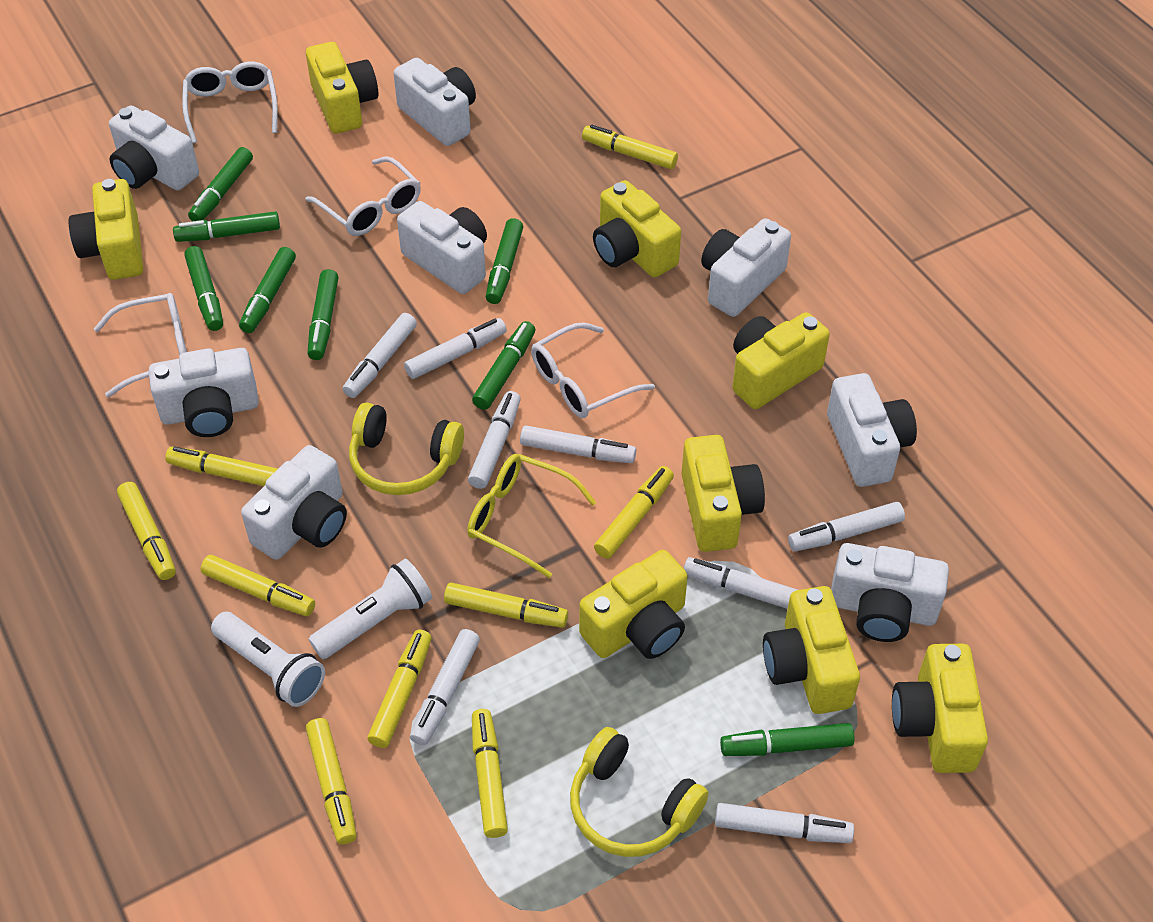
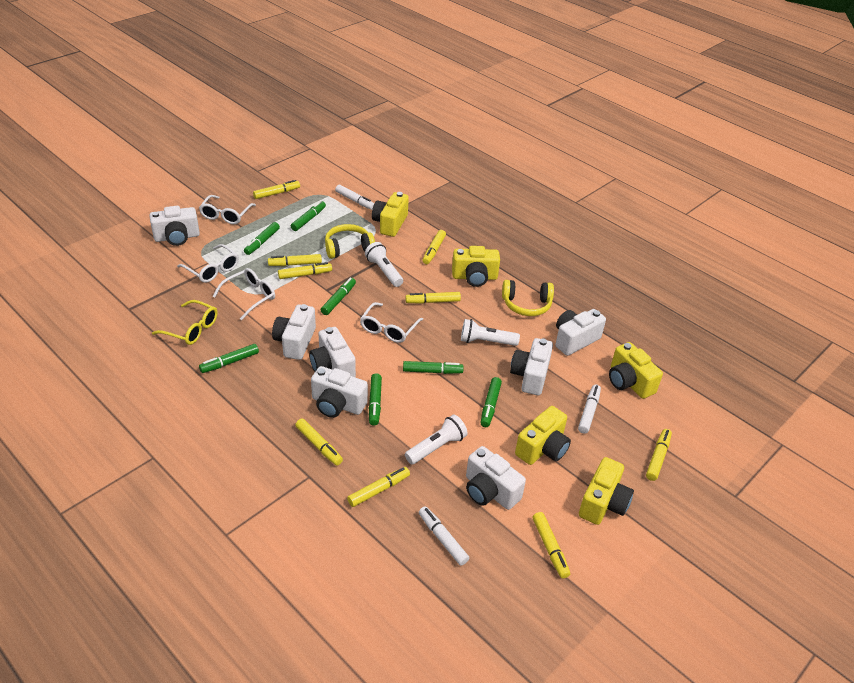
green marker: 8 -> 7
white camera: 8 -> 7
white flashlight: 2 -> 3
white marker: 8 -> 3
yellow camera: 8 -> 5

